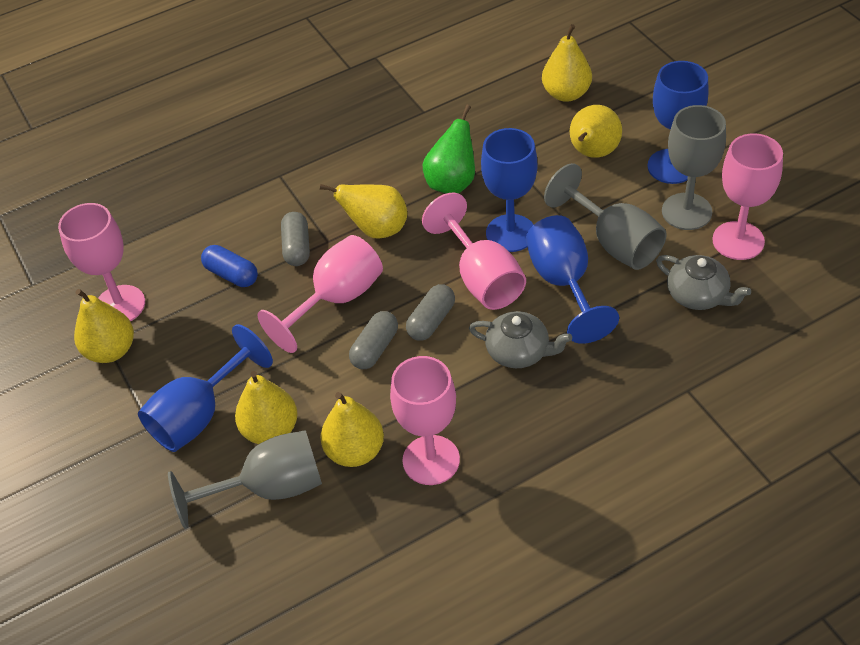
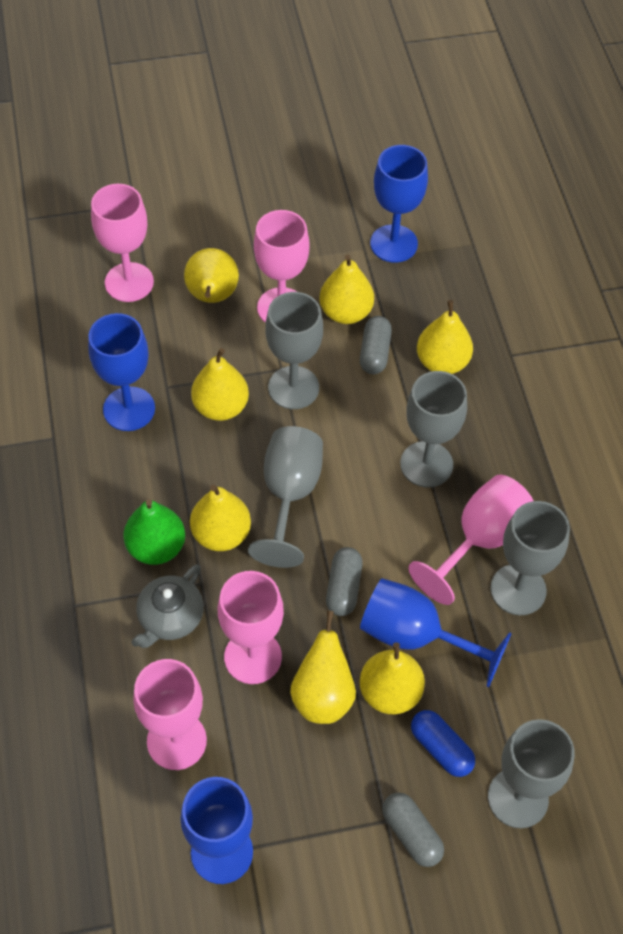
grey goblet: 3 -> 5
grey teapot: 2 -> 1
yellow pear: 6 -> 7

